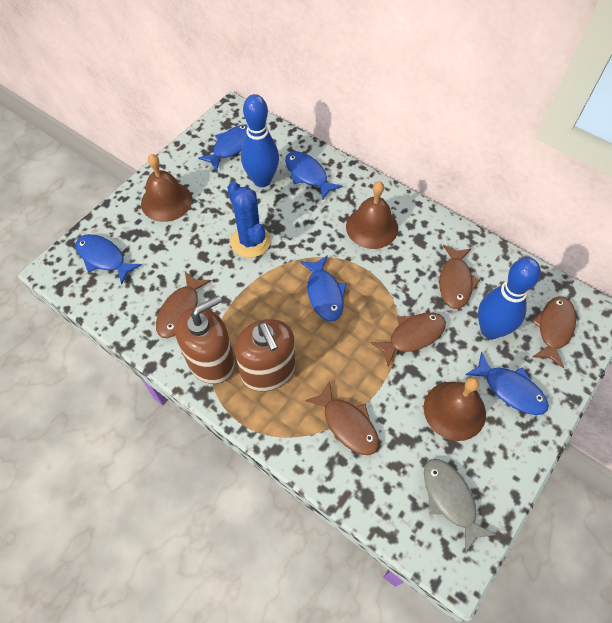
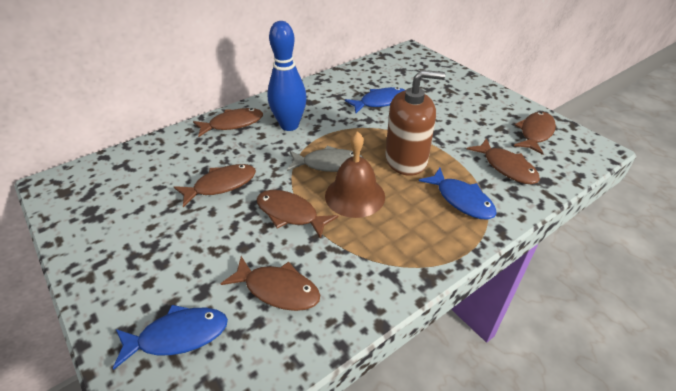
blue bowling pin: 2 -> 1
blue cactus: 1 -> 0
blue fish: 5 -> 3
brown bell: 3 -> 1
brown fish: 5 -> 6
brown soap dispenser: 2 -> 1

